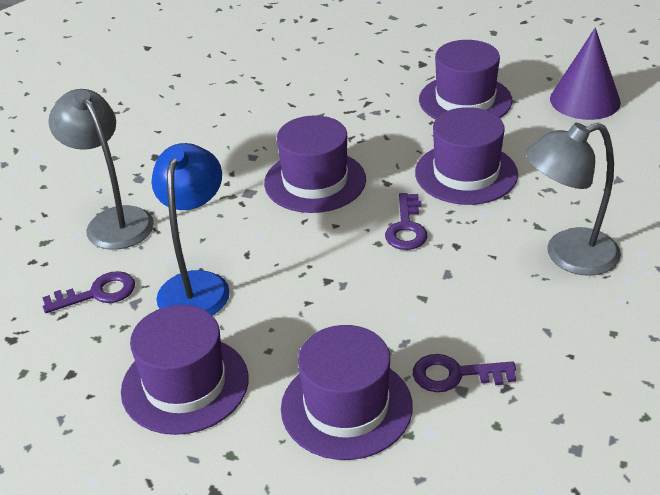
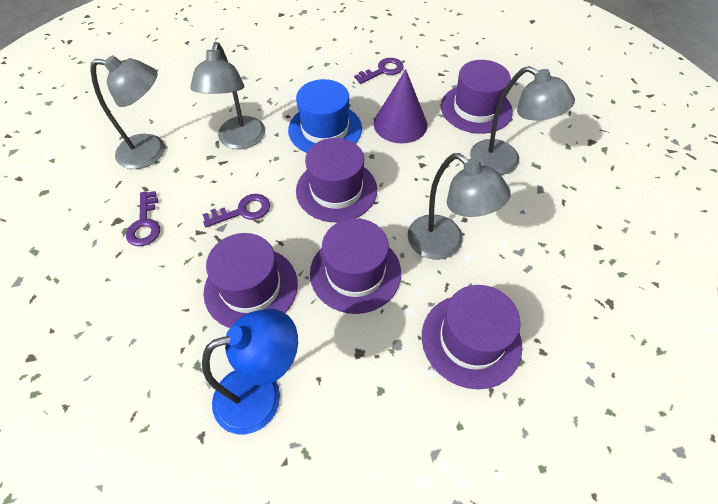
blue hat: 0 -> 1
grey lamp: 2 -> 4

